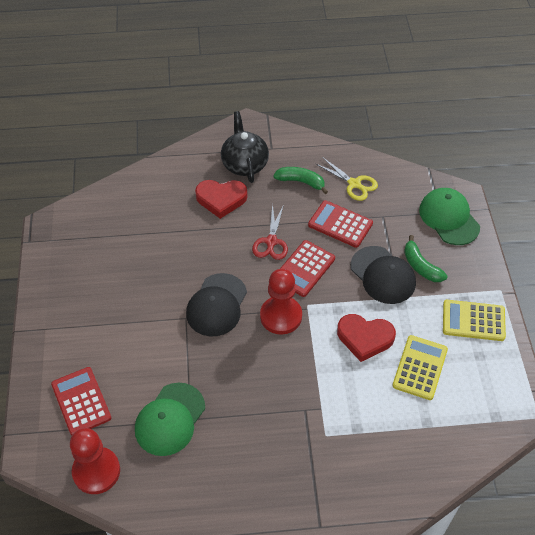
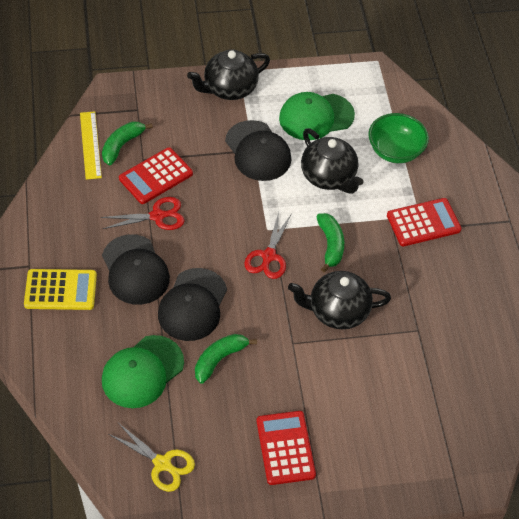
black cap: 2 -> 3
black teapot: 1 -> 3
green banana: 2 -> 3
green bowl: 0 -> 1
red heart: 2 -> 0
red pawn: 2 -> 0
red scissors: 1 -> 2
yellow calculator: 2 -> 1
yellow ruler: 0 -> 1

